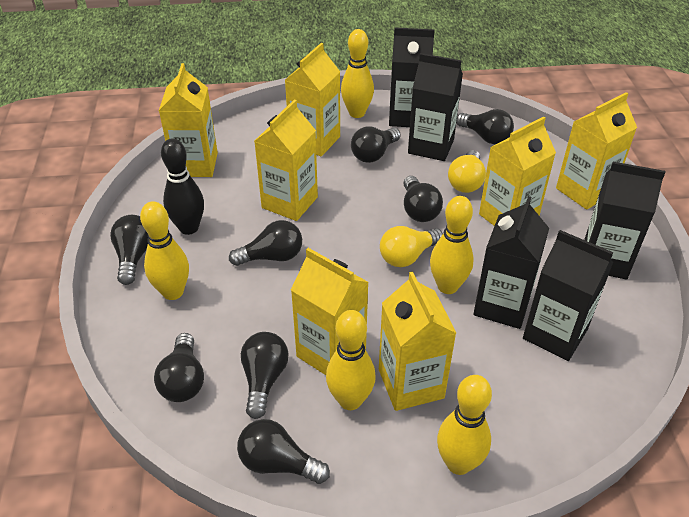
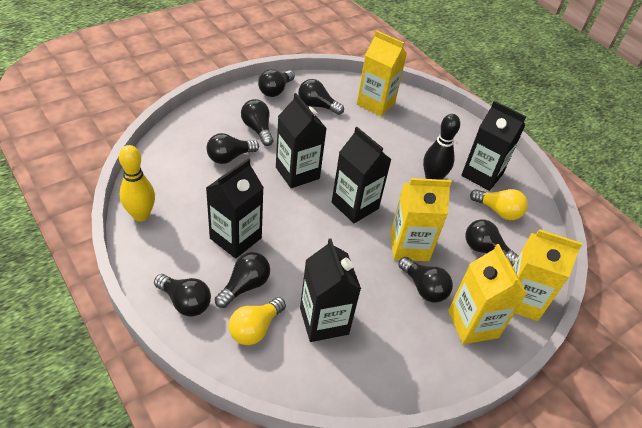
yellow bowling pin: 5 -> 1
yellow carton: 7 -> 4

